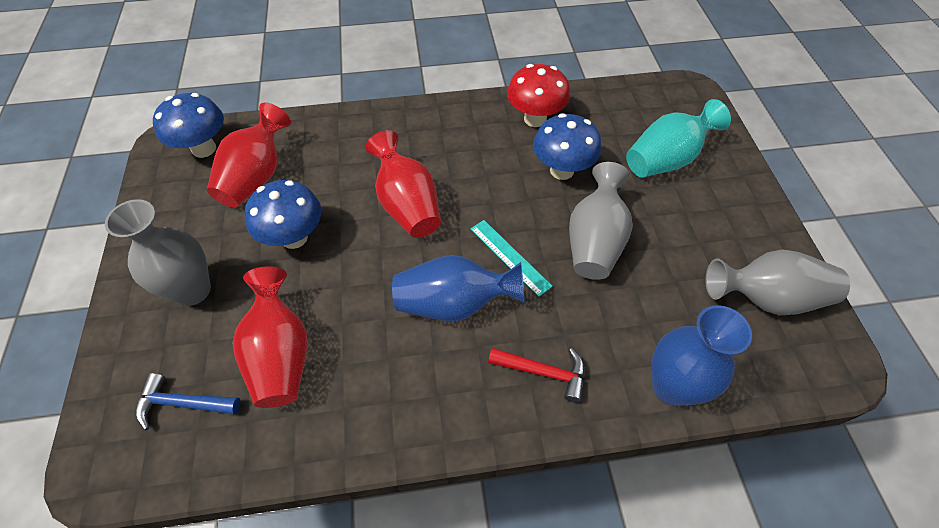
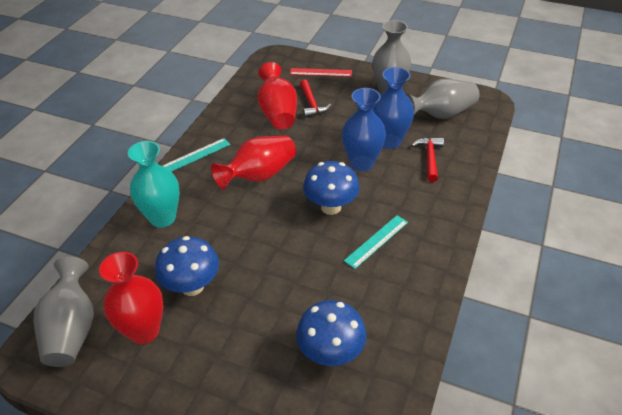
blue hammer: 1 -> 0
red hammer: 1 -> 2
red mushroom: 1 -> 0
red ruler: 0 -> 1
turquoise ruler: 1 -> 2

